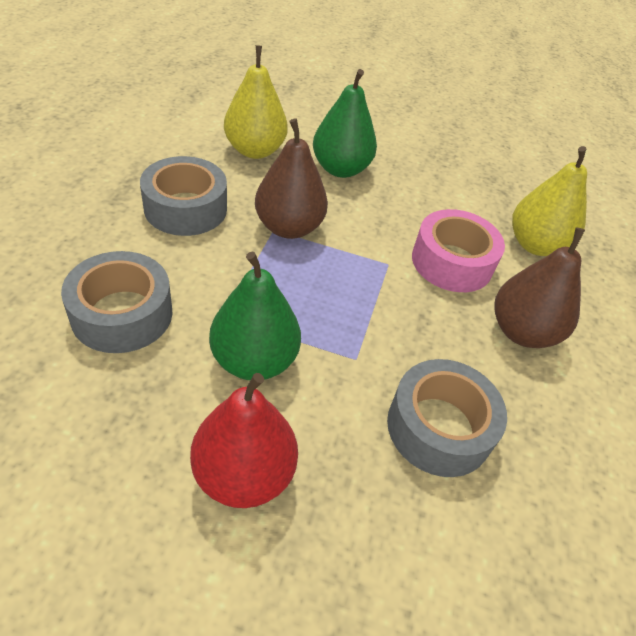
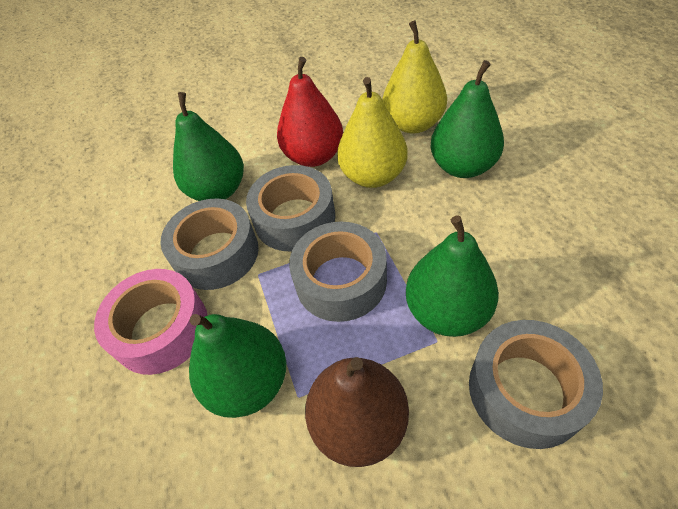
brown pear: 2 -> 1
green pear: 2 -> 4
grey tape: 3 -> 4

